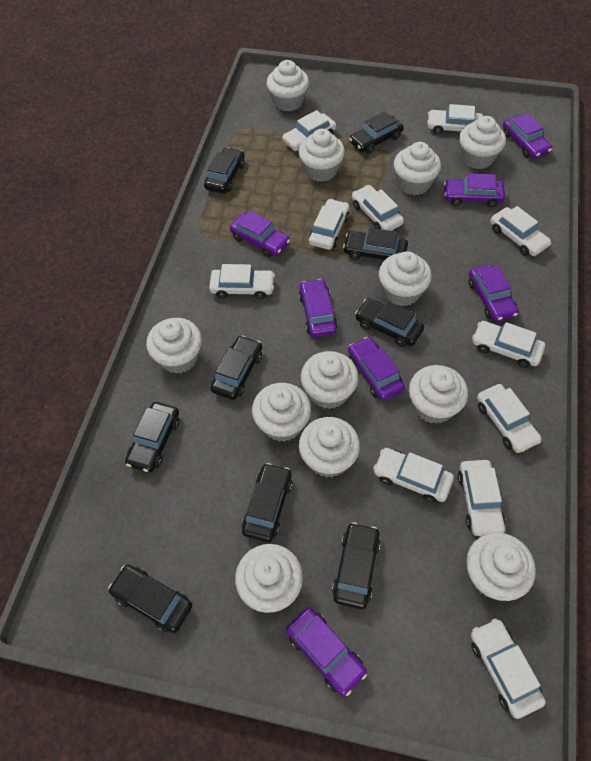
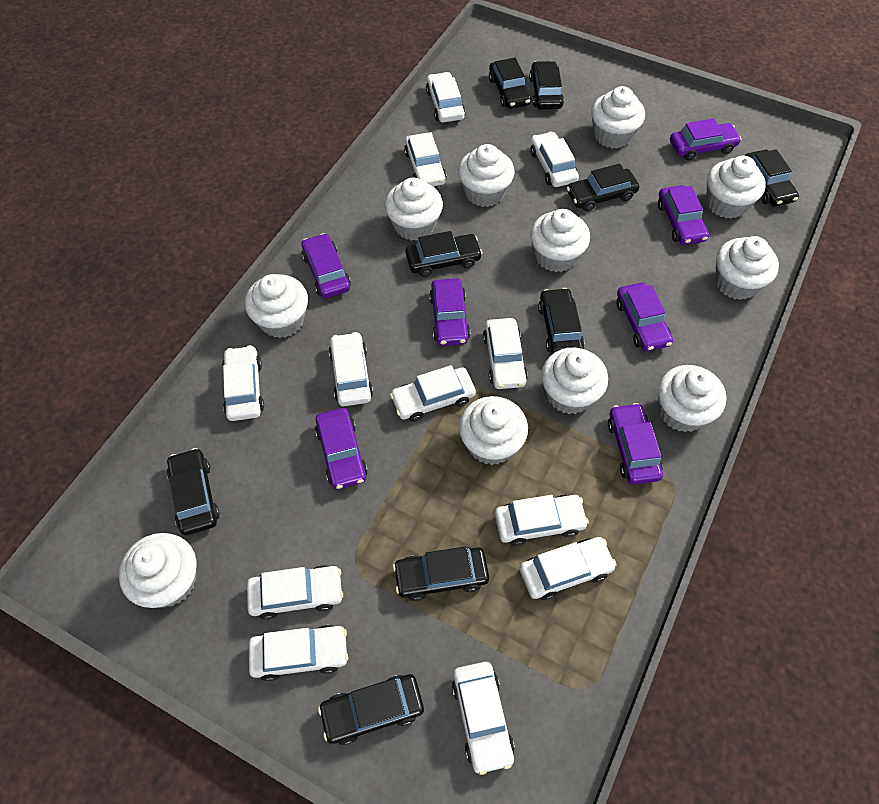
white car: 11 -> 12
white cupcake: 12 -> 11

